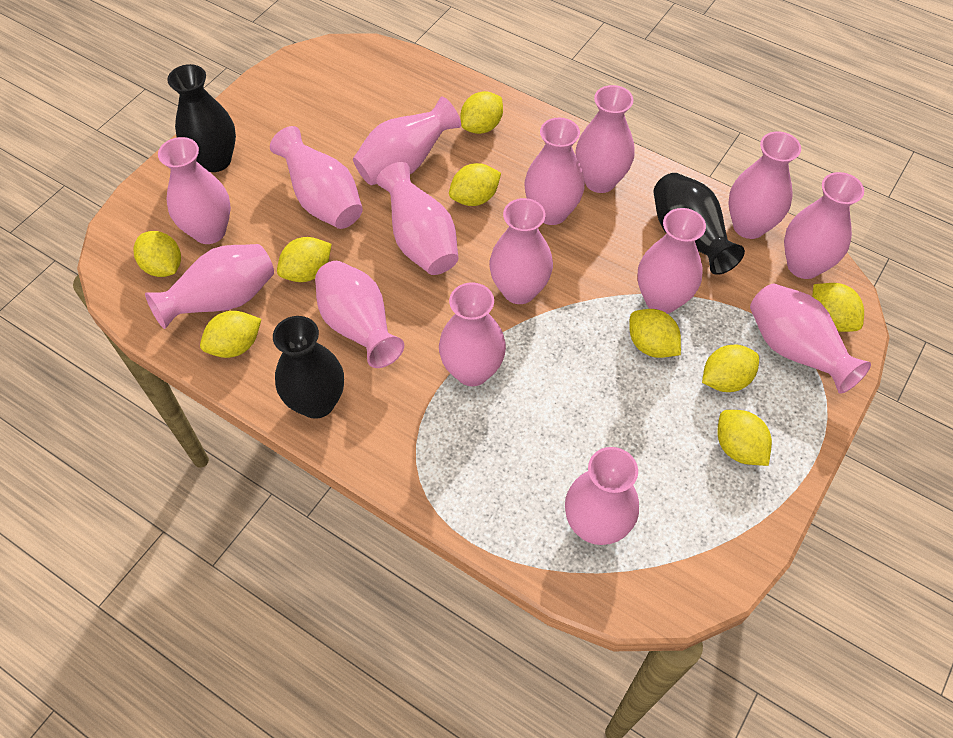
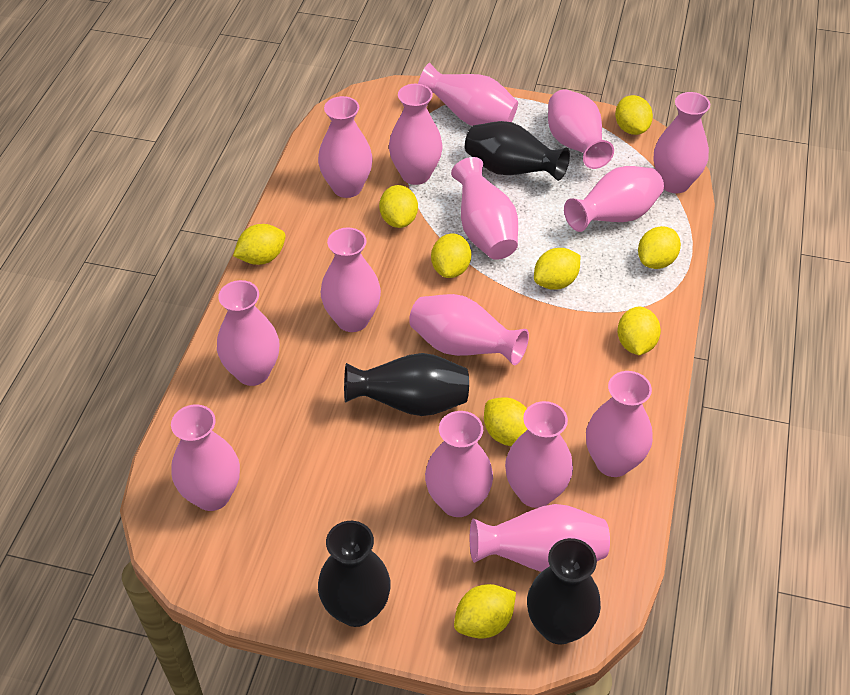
black vase: 3 -> 4

